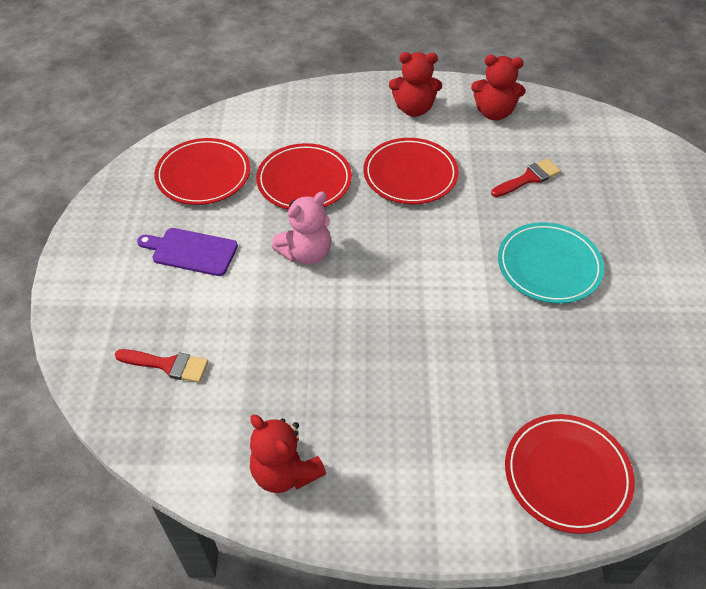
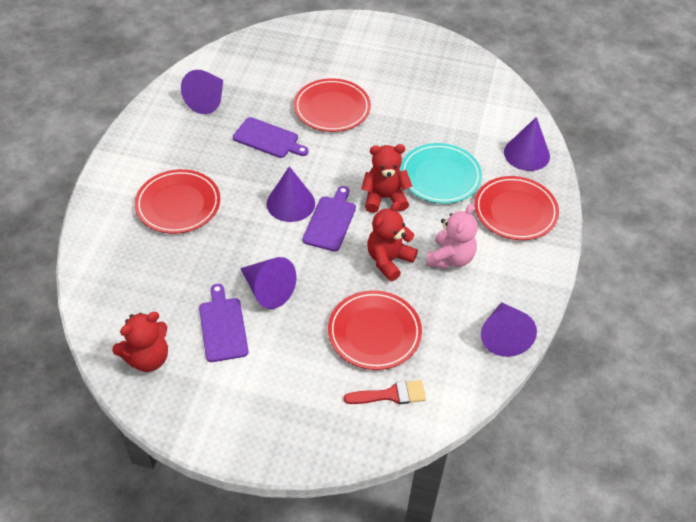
purple cone: 0 -> 5
purple cutting board: 1 -> 3
red brush: 2 -> 1

